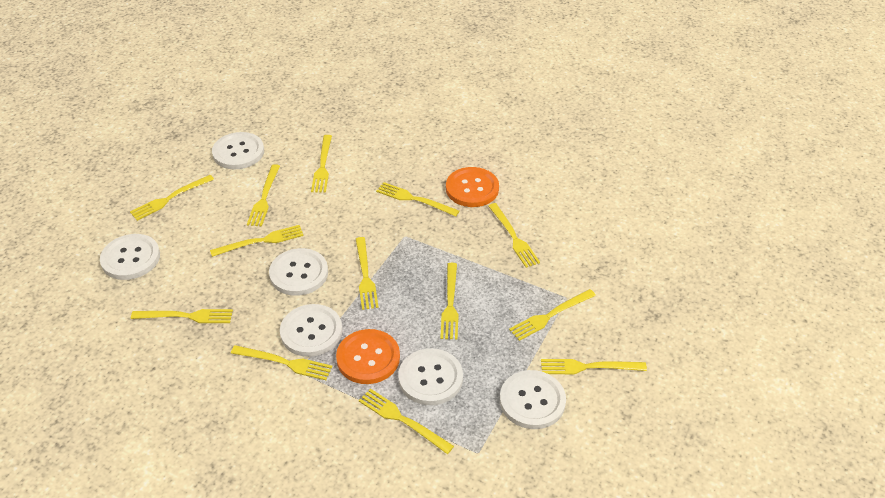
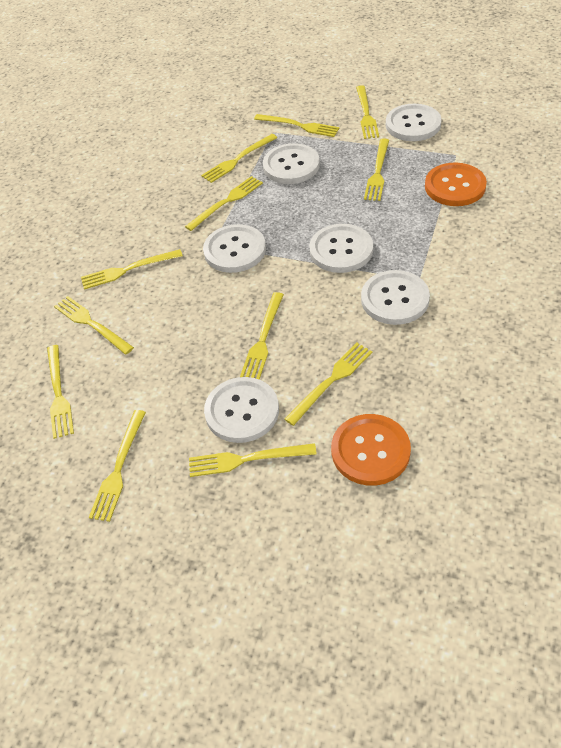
yellow fork: 13 -> 12

